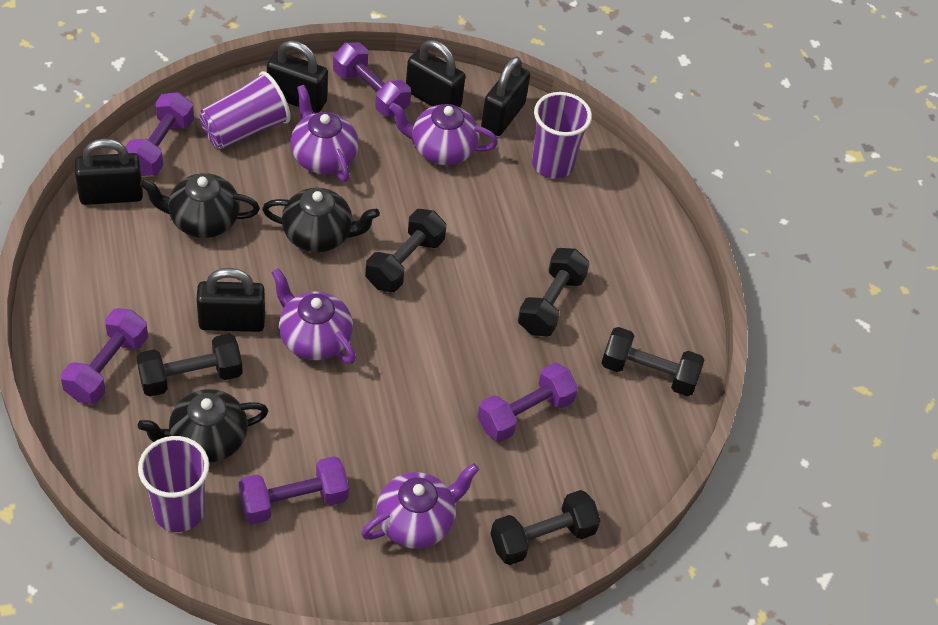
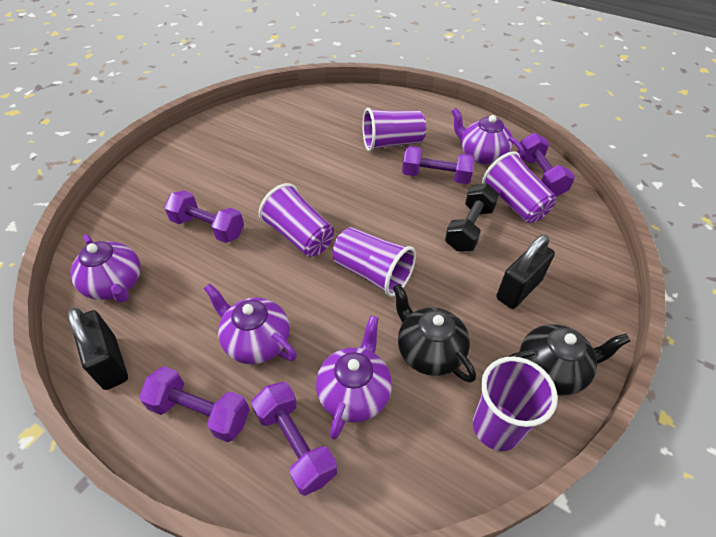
black dumbbell: 5 -> 1
black padlock: 5 -> 2
black teapot: 3 -> 2
purple cup: 3 -> 5

